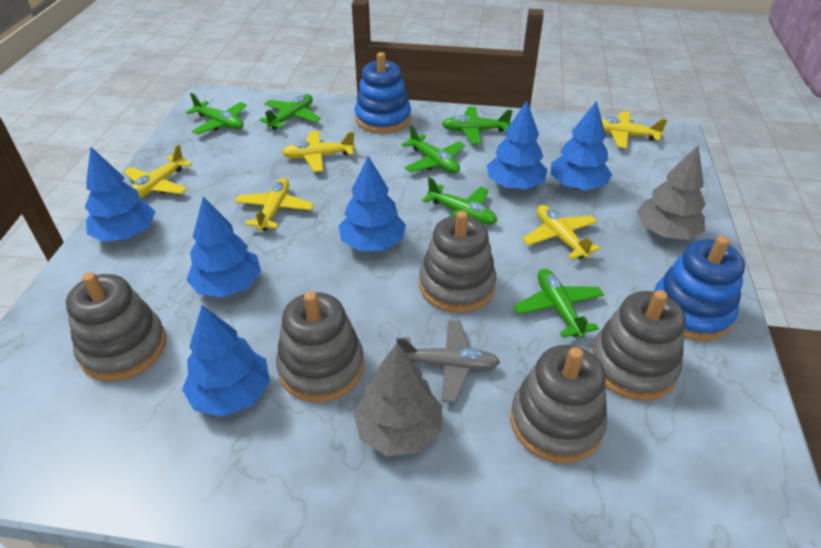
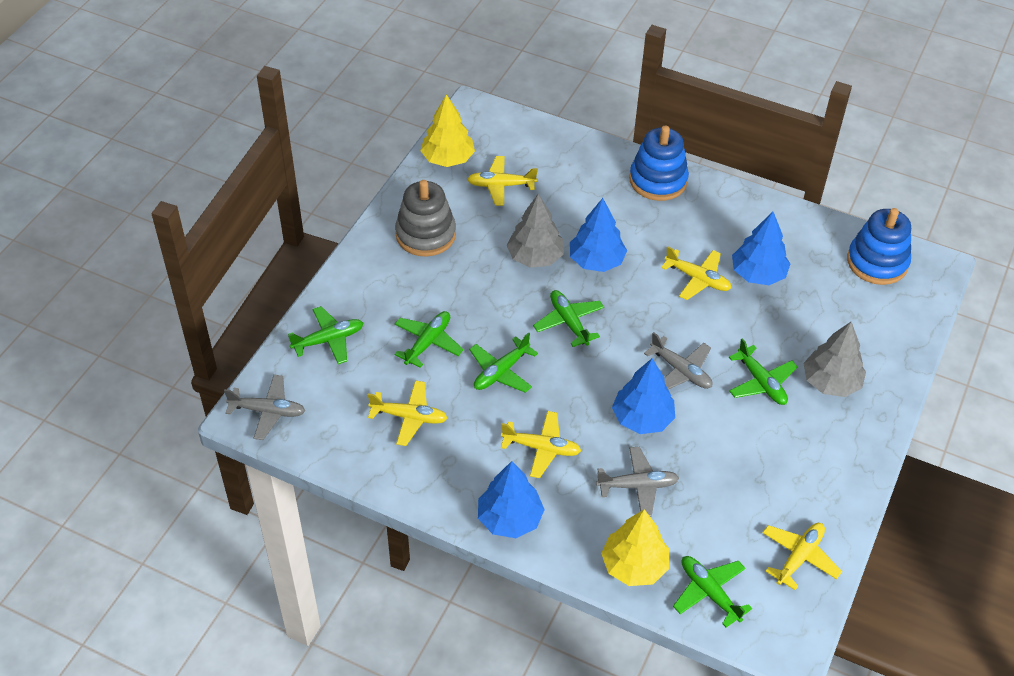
blue tree: 6 -> 4
grey plane: 1 -> 3
grey stacking toy: 5 -> 1
yellow tree: 0 -> 2

